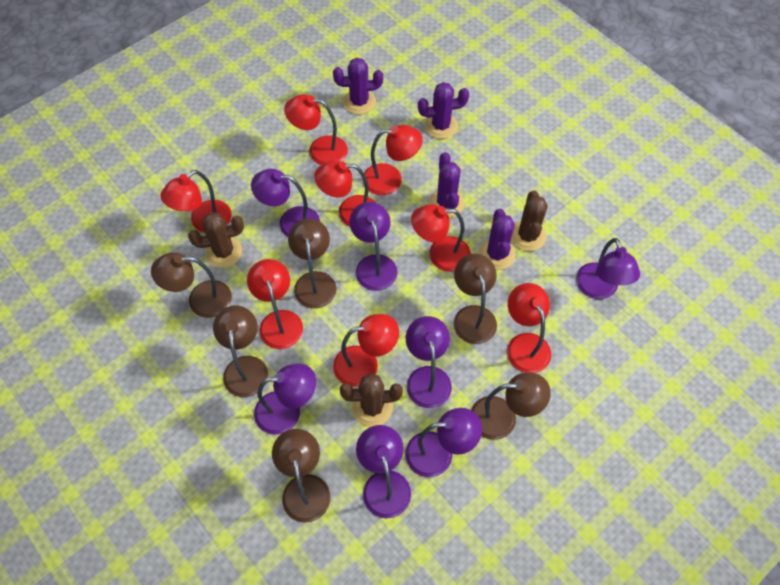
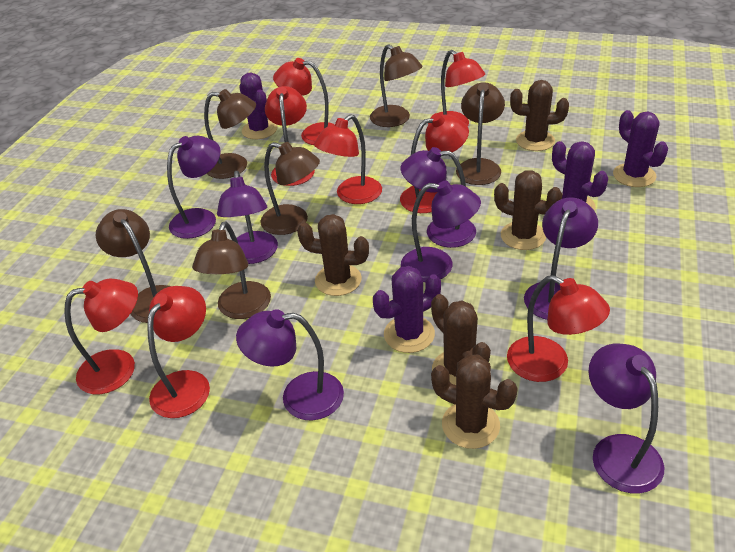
brown cactus: 3 -> 5

